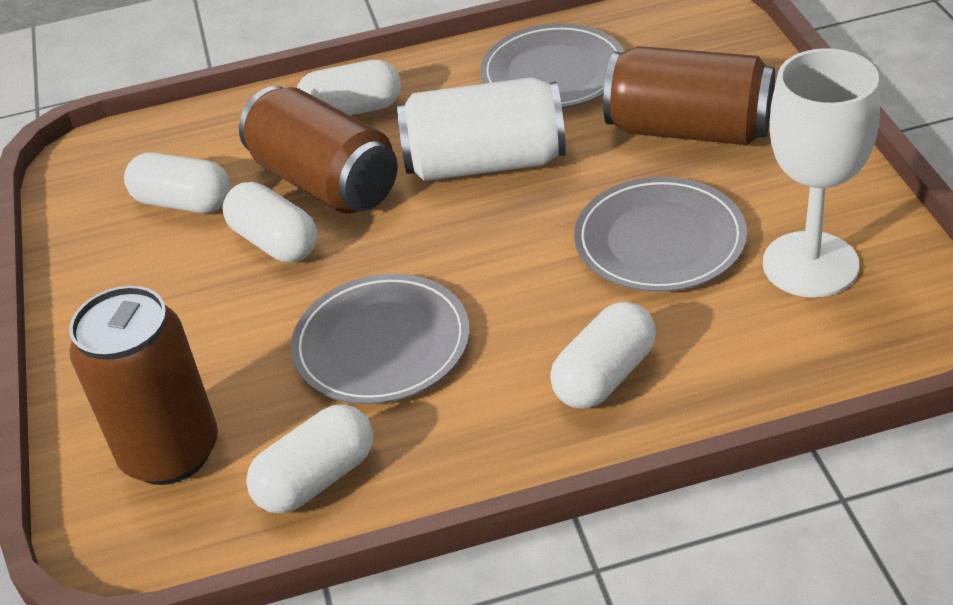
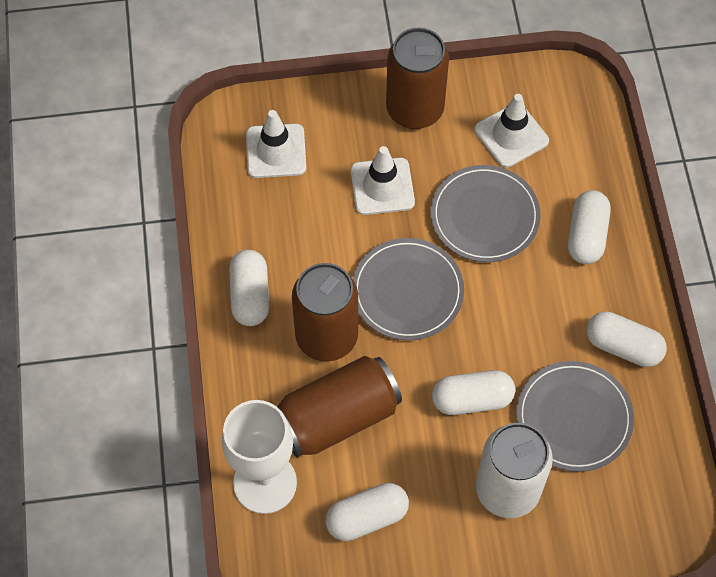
white traffic cone: 0 -> 3

